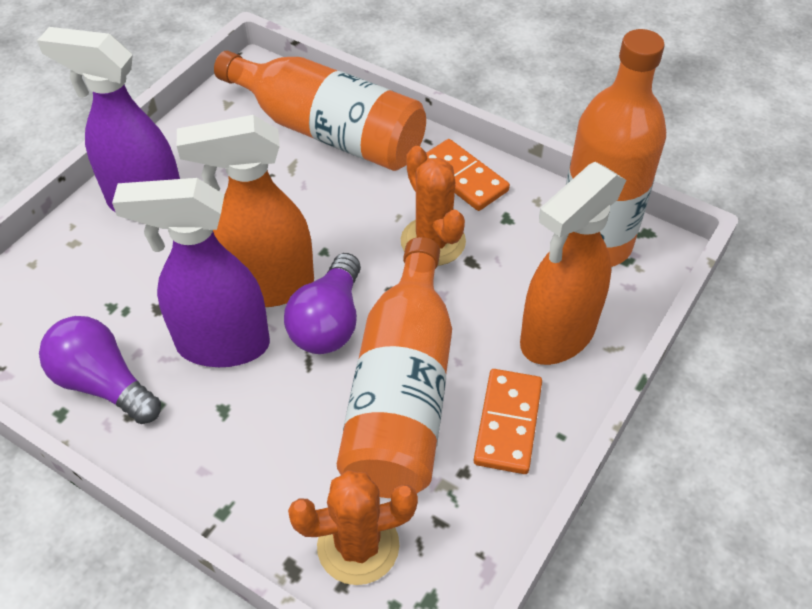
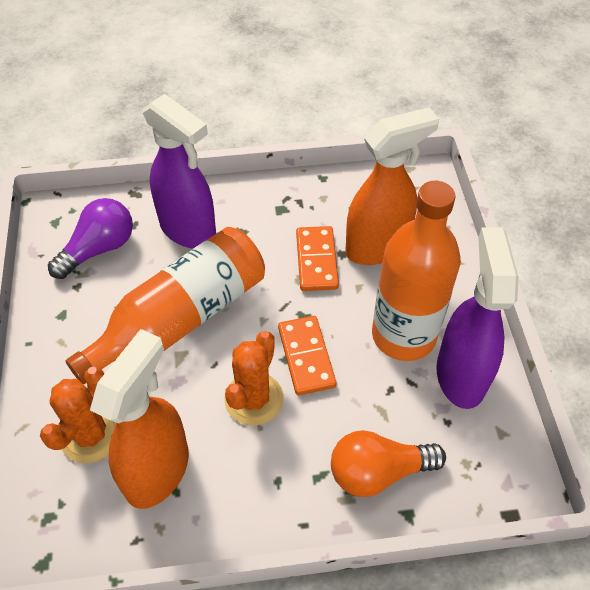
orange bottle: 3 -> 2
orange light bulb: 0 -> 1
purple light bulb: 2 -> 1

